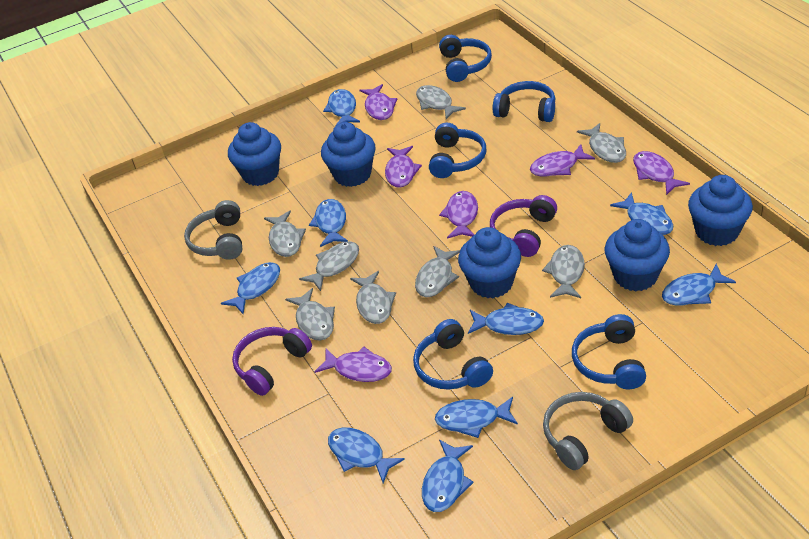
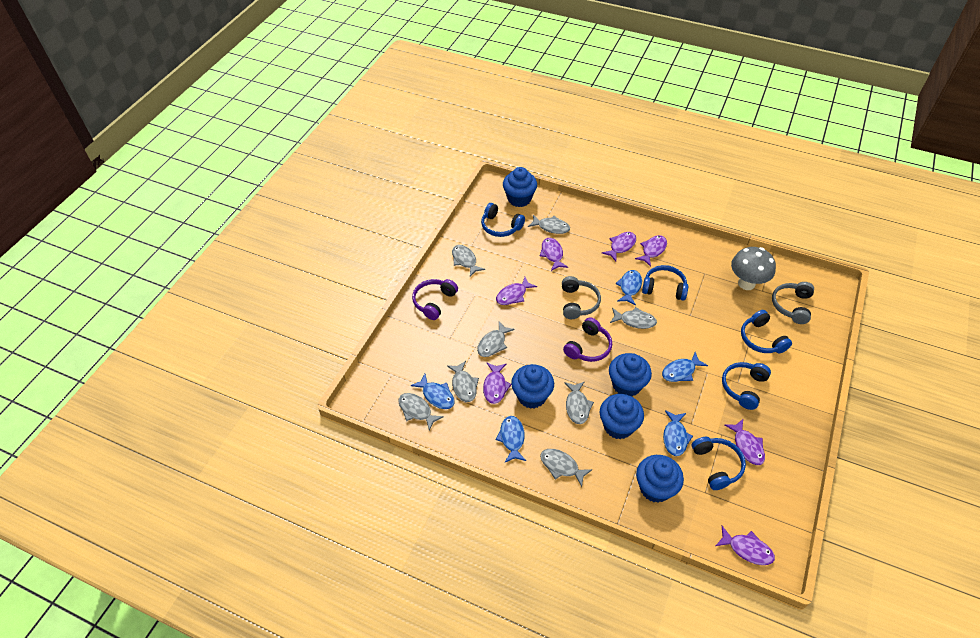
blue fish: 9 -> 5
grey mushroom: 0 -> 1
purple fish: 6 -> 7

